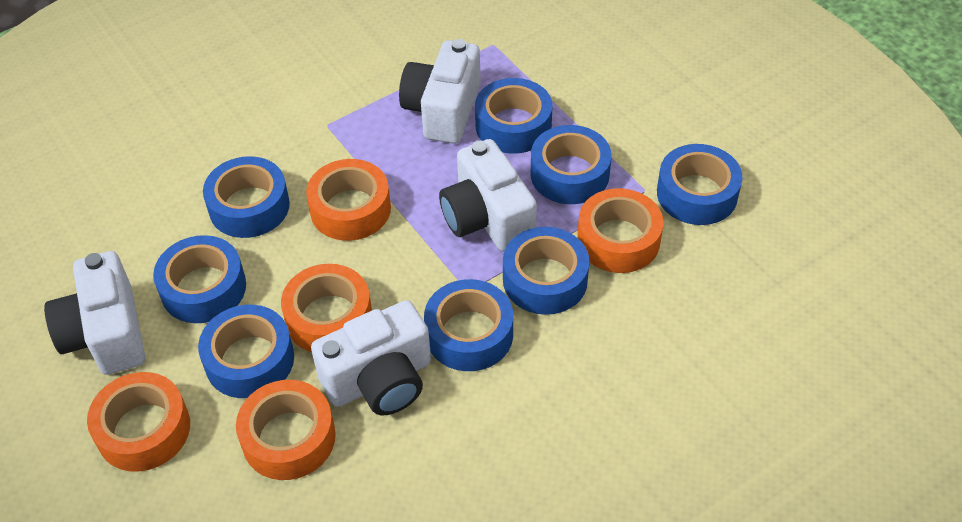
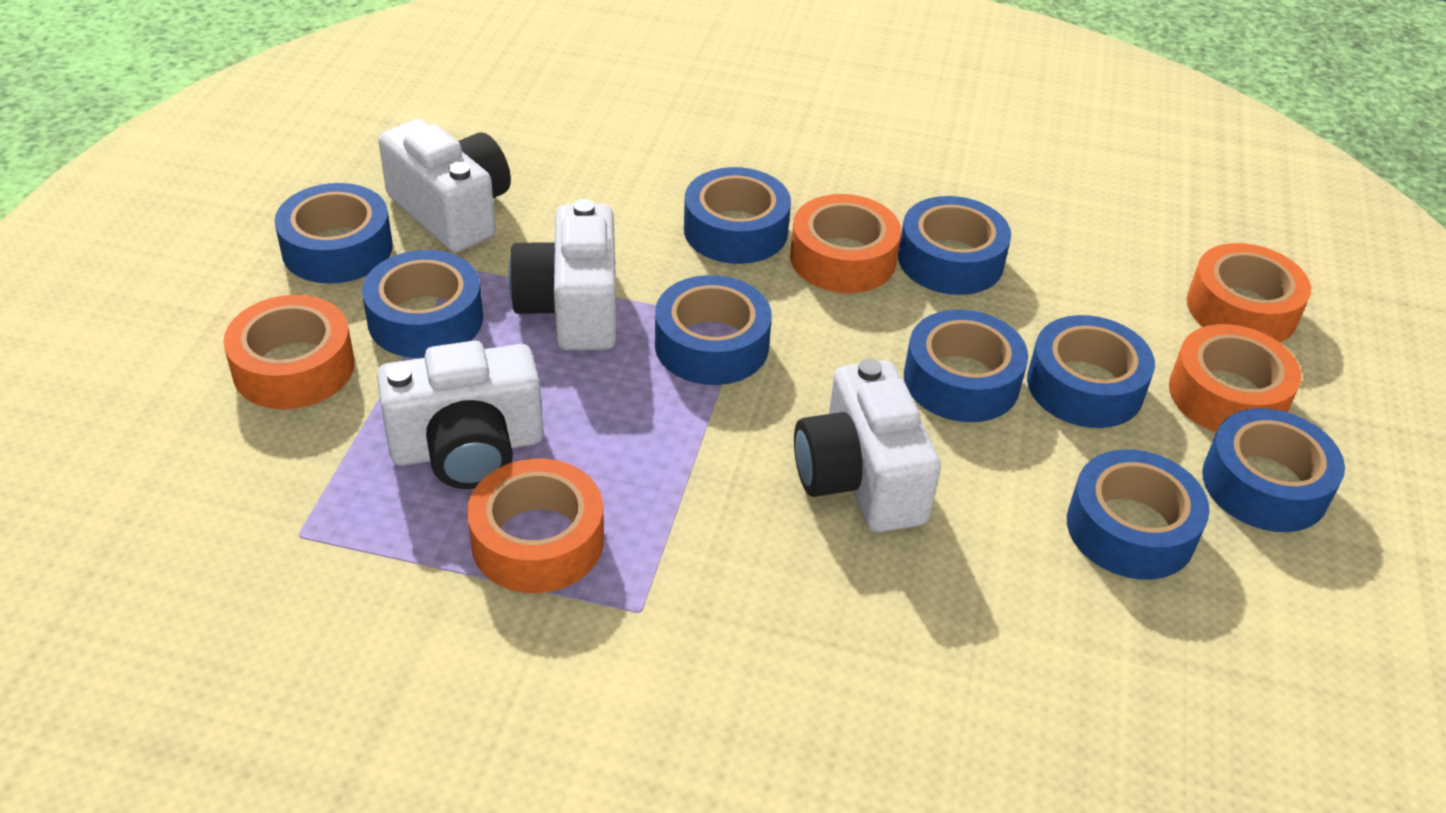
blue tape: 8 -> 9

